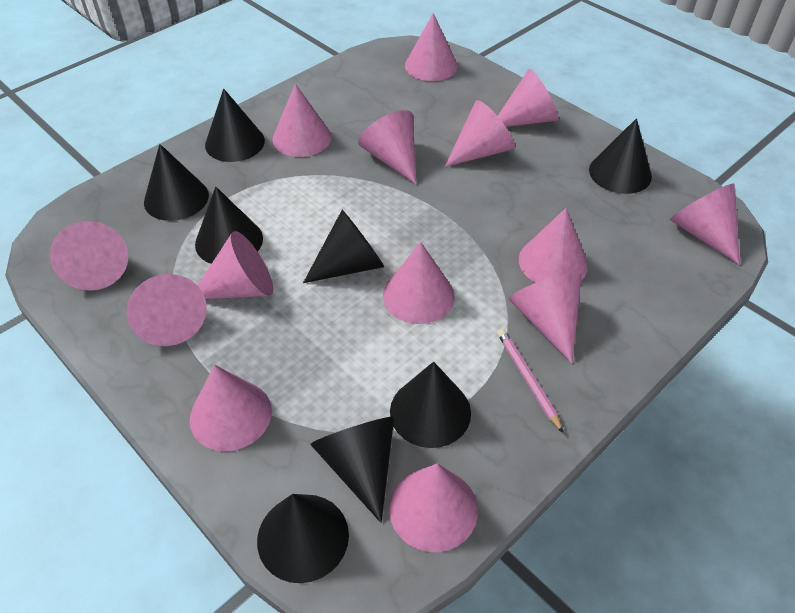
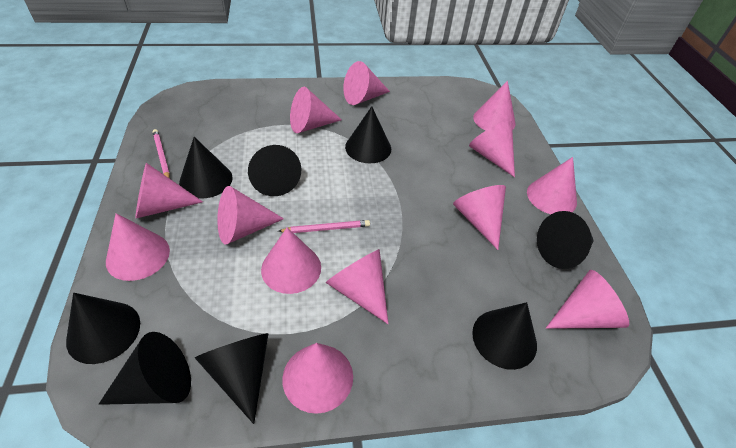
pink cone: 14 -> 13
pink pencil: 1 -> 2

